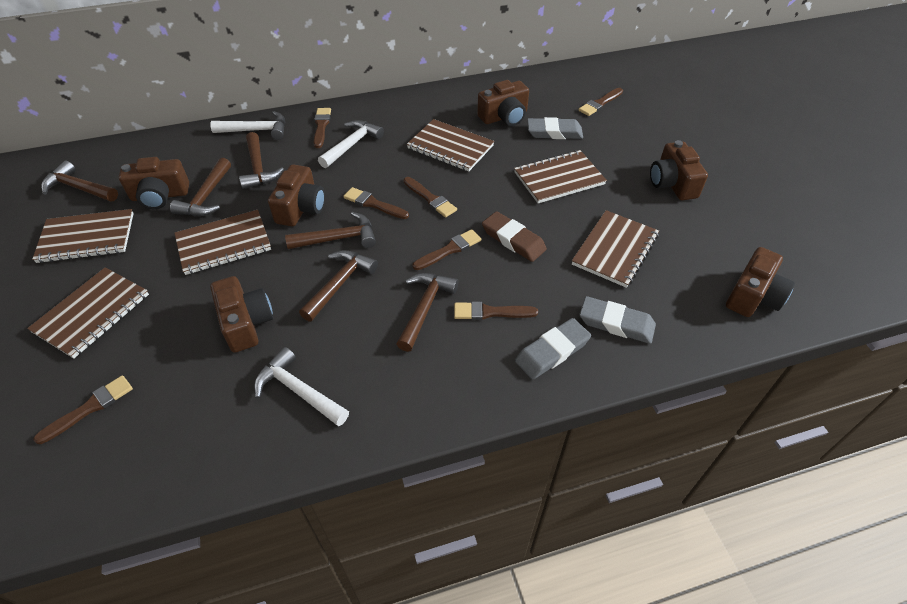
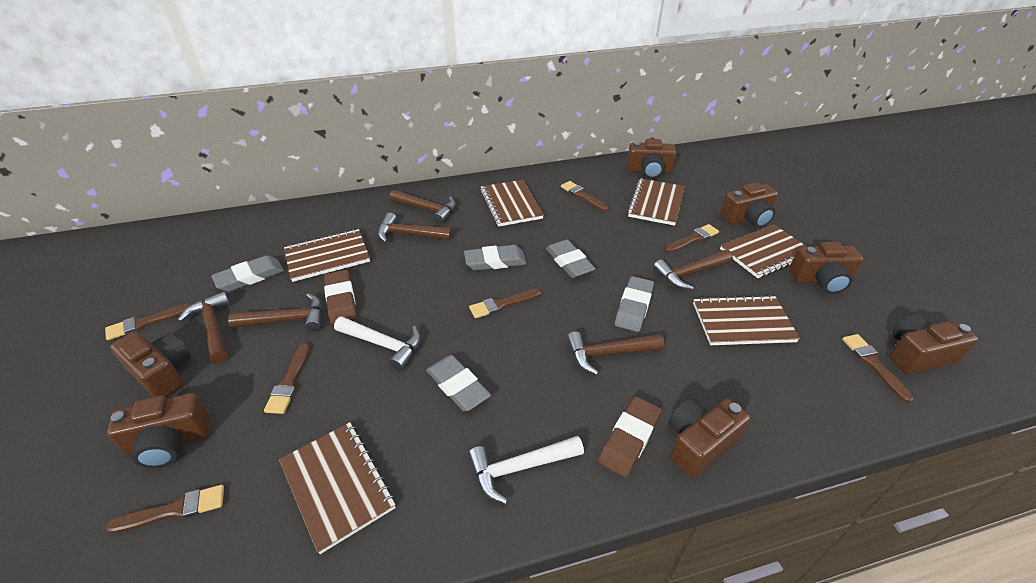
brown camera: 6 -> 7
brown eraser: 1 -> 2
grey eraser: 3 -> 5
white hammer: 3 -> 2

